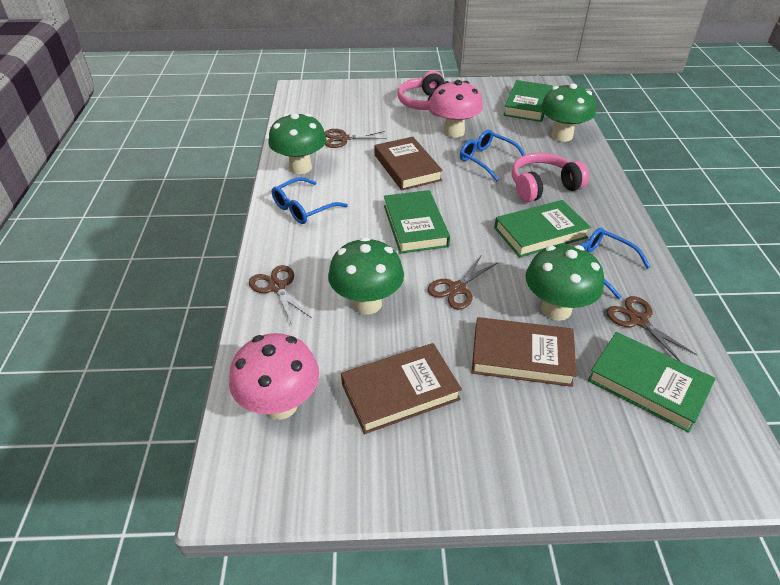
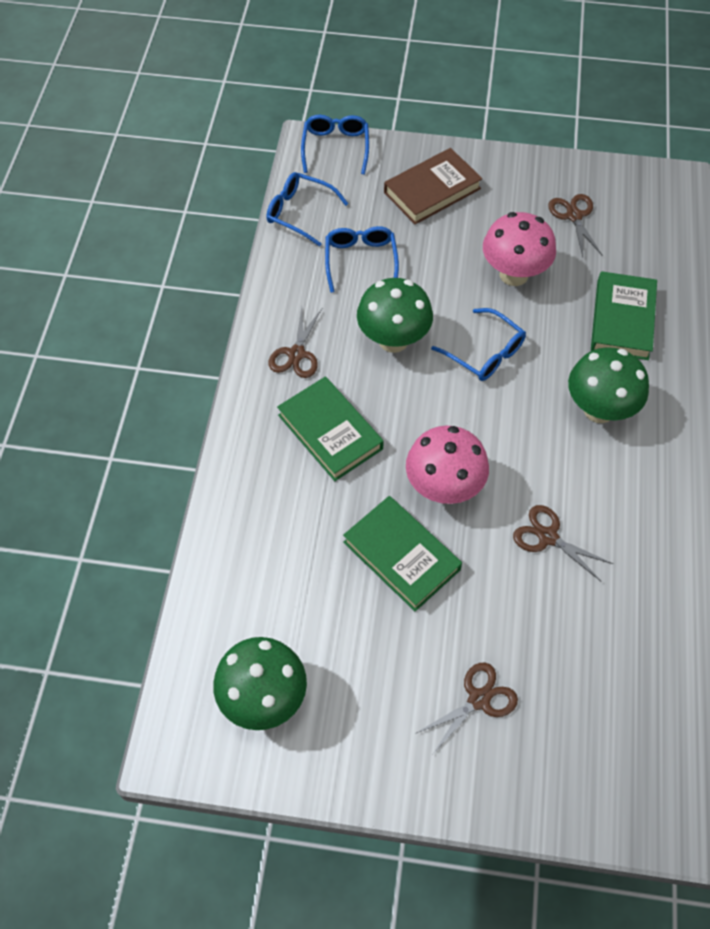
blue glasses: 3 -> 4
brown book: 3 -> 1
green book: 4 -> 3
green mushroom: 4 -> 3
pink headphones: 2 -> 0

